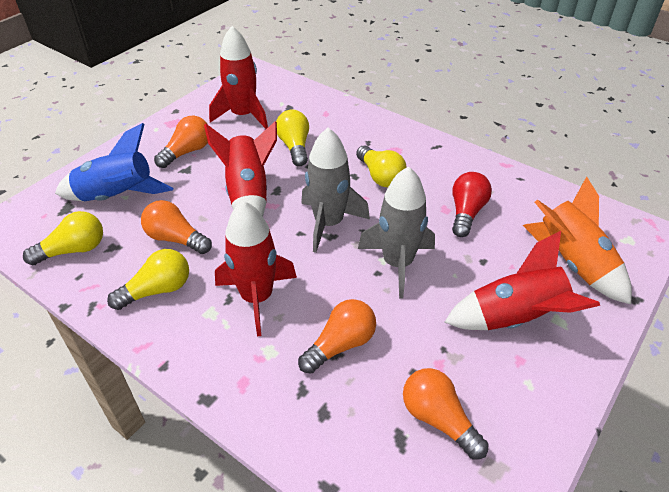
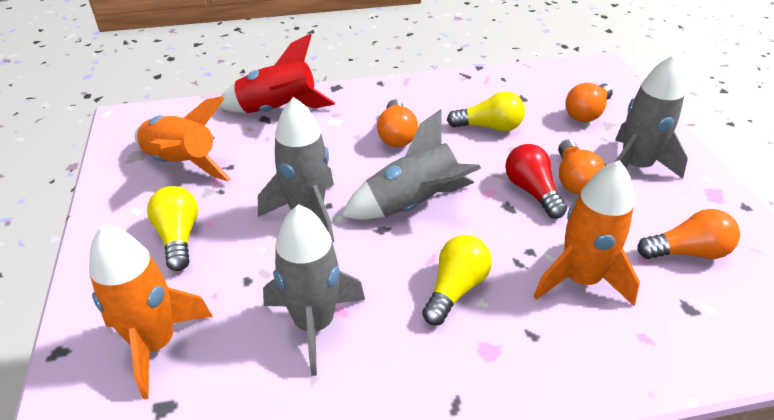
blue rocket: 1 -> 0
grey rocket: 2 -> 4
orange rocket: 1 -> 3
red rocket: 4 -> 1
yellow light bulb: 4 -> 3

